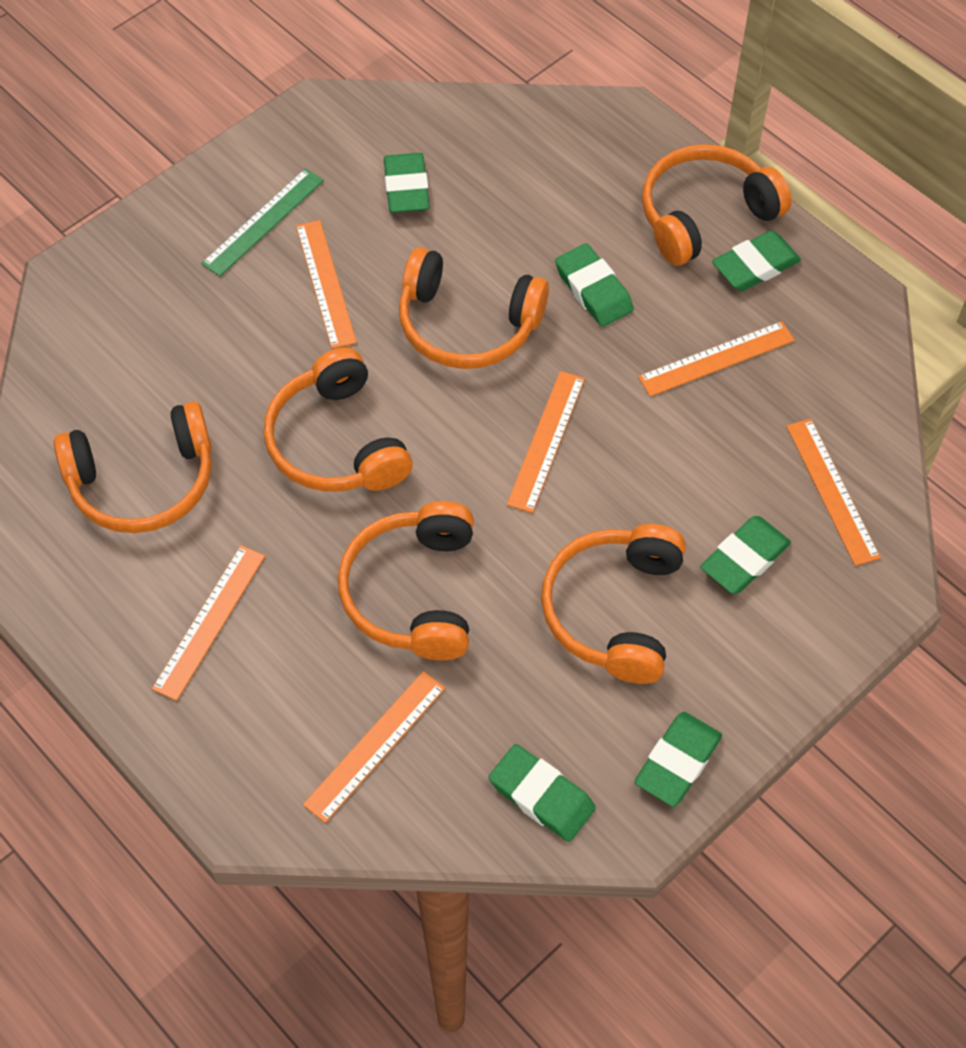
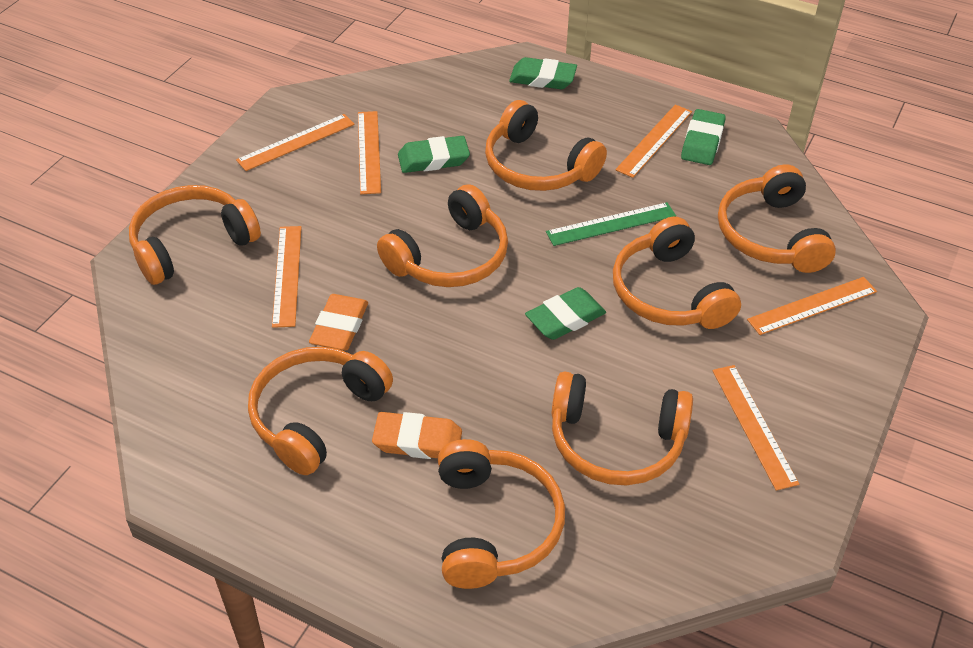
green eraser: 6 -> 4
orange eraser: 0 -> 2
orange headphones: 6 -> 8

